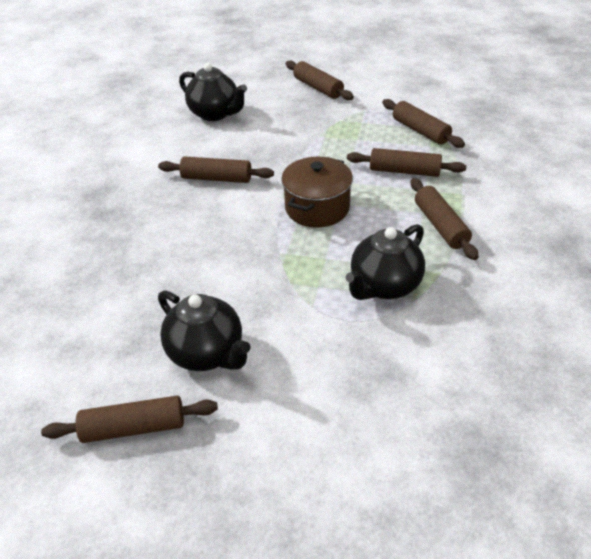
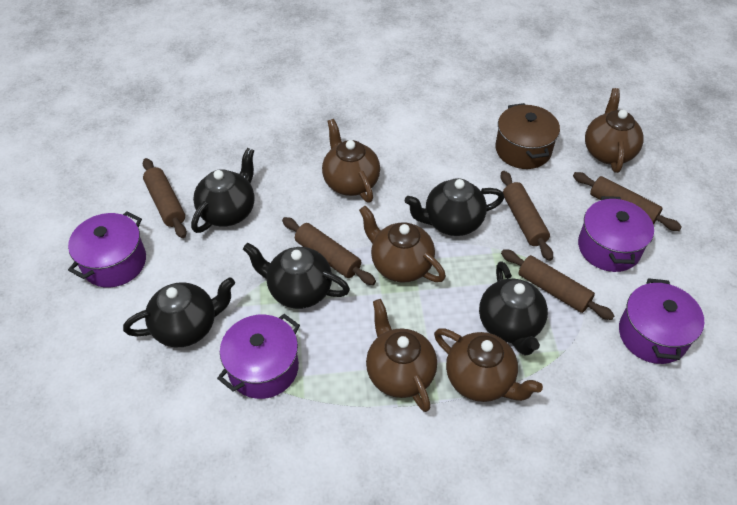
black teapot: 3 -> 5
brown rolling pin: 6 -> 5
brown teapot: 0 -> 5
purple pot: 0 -> 4

